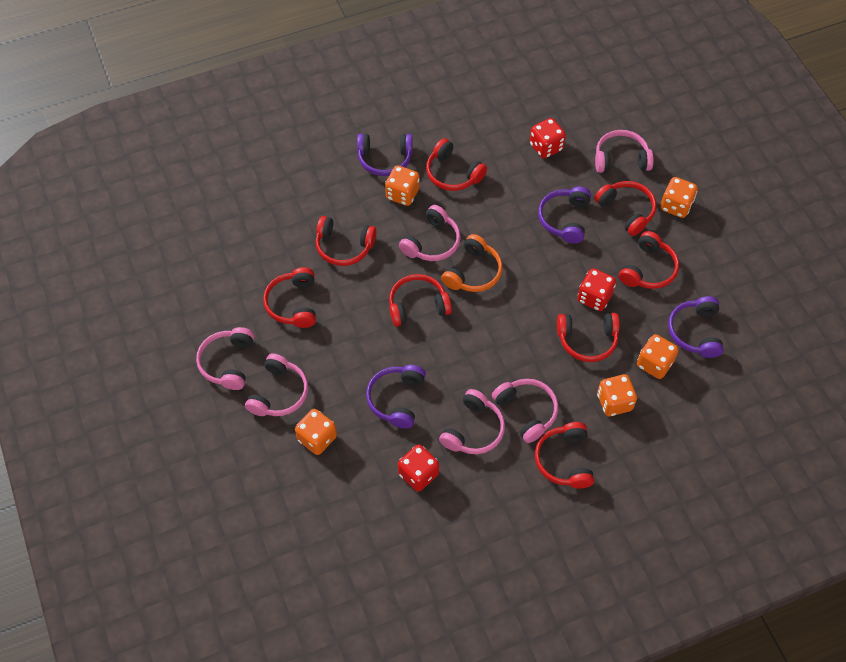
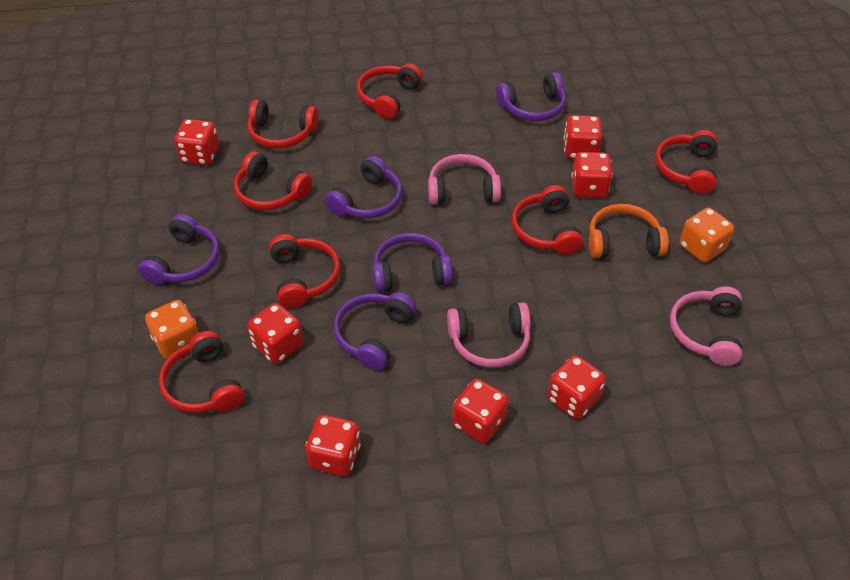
orange dice: 5 -> 2
pink headphones: 6 -> 3
purple headphones: 4 -> 5
red dice: 3 -> 7
red headphones: 8 -> 7

